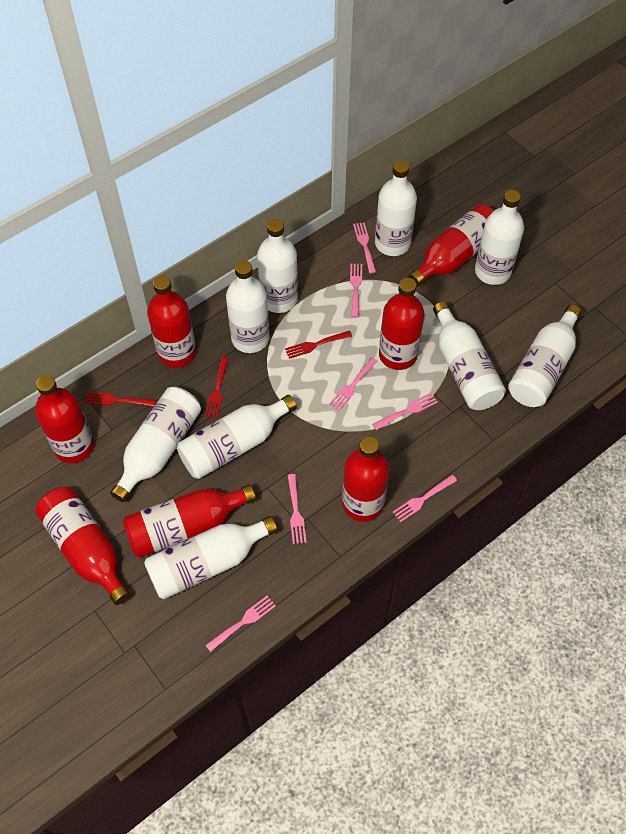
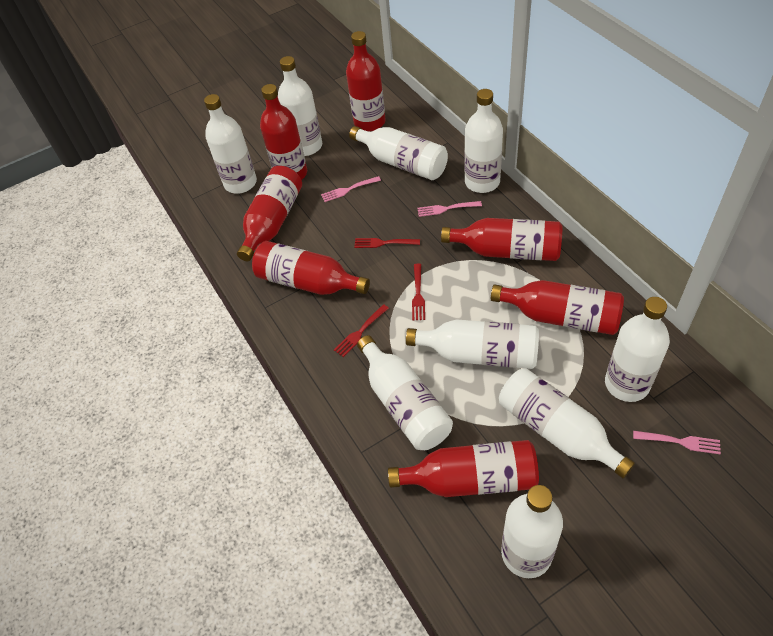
pink fork: 7 -> 3

